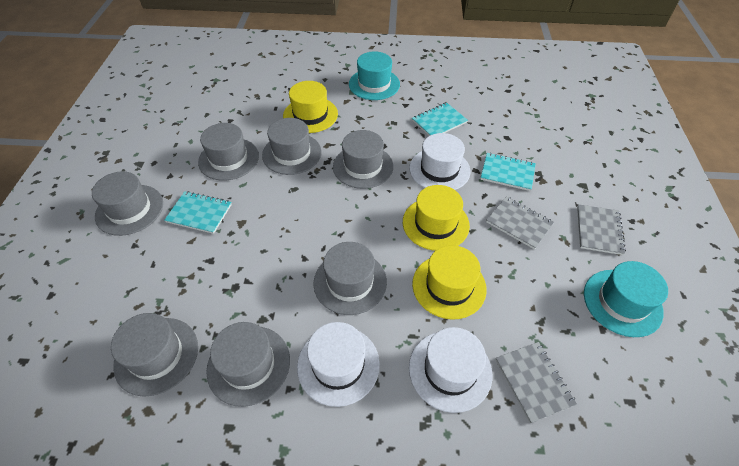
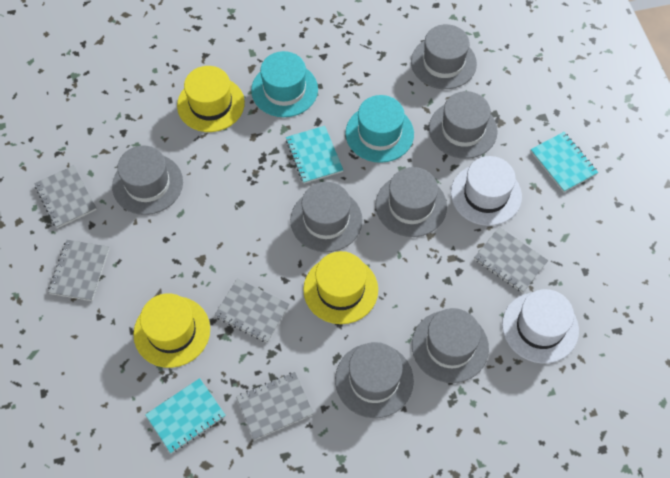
grey notebook: 3 -> 5
white hat: 3 -> 2

